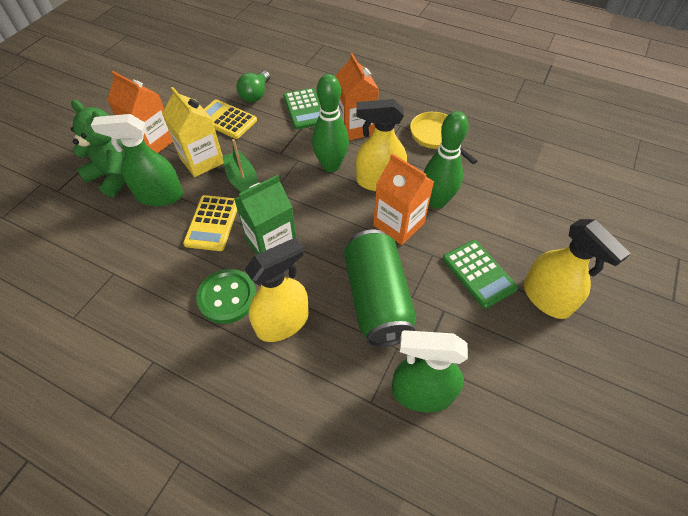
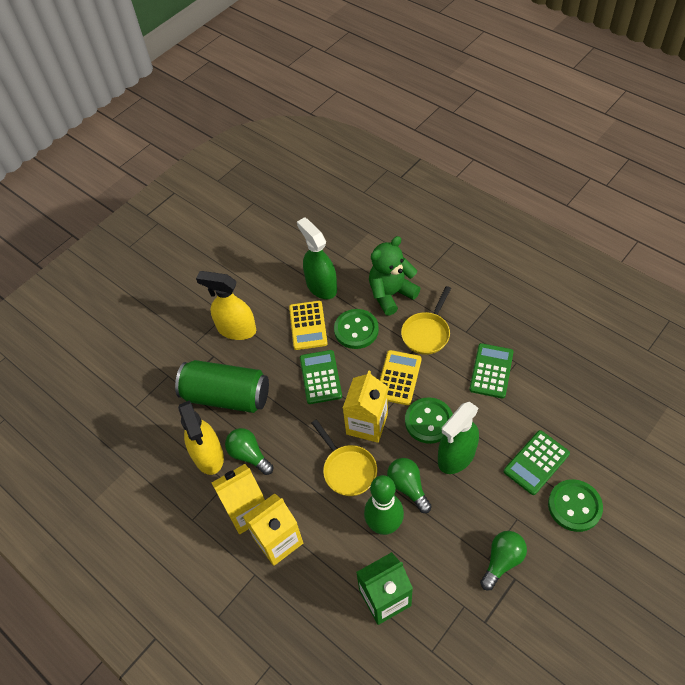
green boat: 1 -> 0
green bowling pin: 2 -> 1
green button: 1 -> 3
green calculator: 2 -> 3
green light bulb: 1 -> 3
orange carton: 3 -> 0
yellow carton: 1 -> 3
yellow pan: 1 -> 2
yellow spray bottle: 3 -> 2

